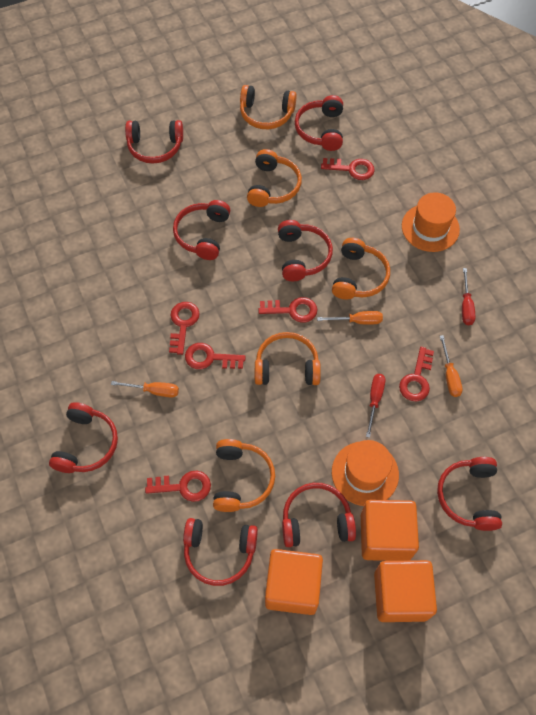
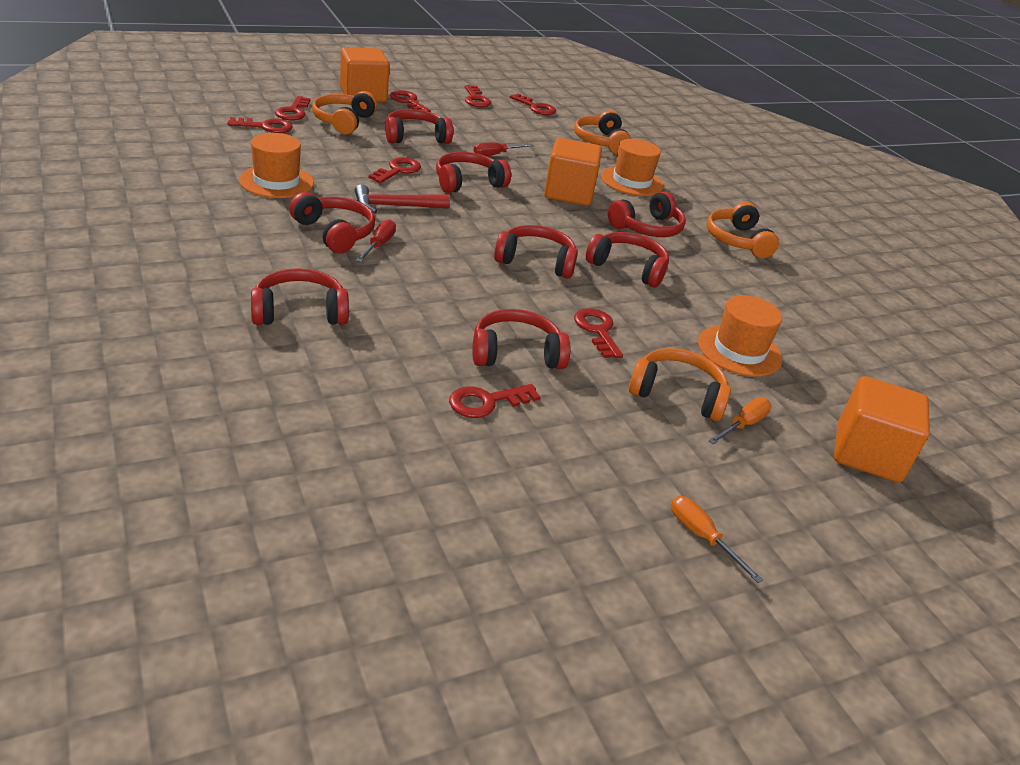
orange hat: 2 -> 3
orange headphones: 5 -> 4
orange screwdriver: 3 -> 2
red hammer: 0 -> 1
red key: 6 -> 8

